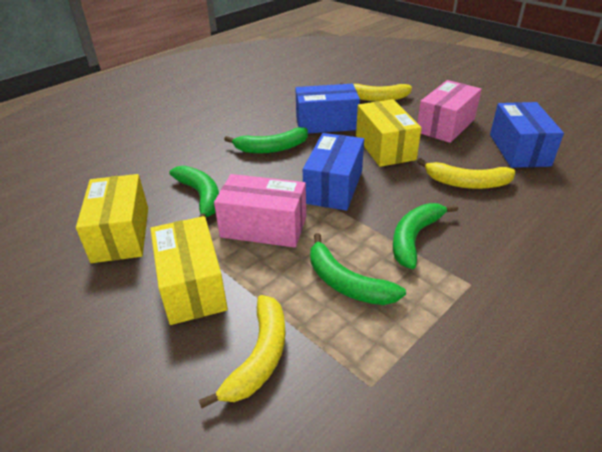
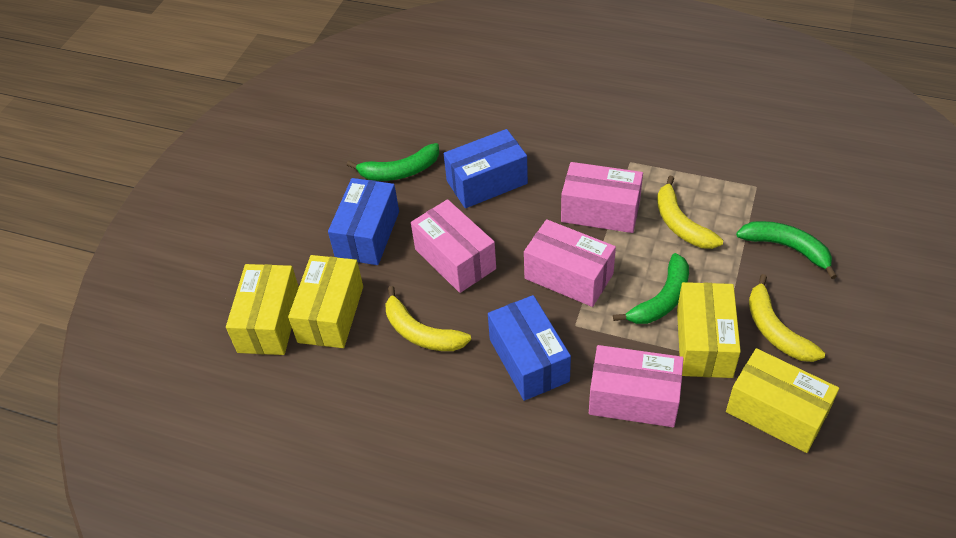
green banana: 4 -> 3
pink box: 2 -> 4
yellow box: 3 -> 4

